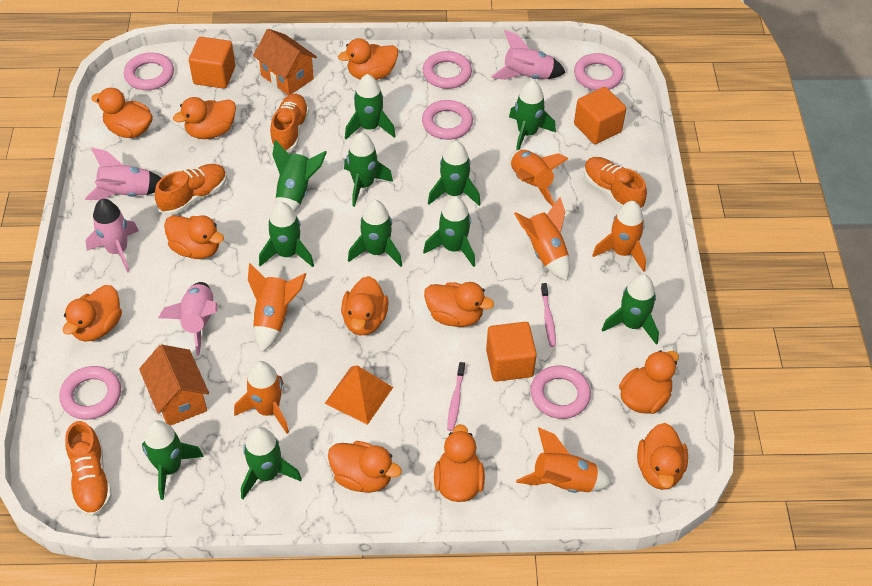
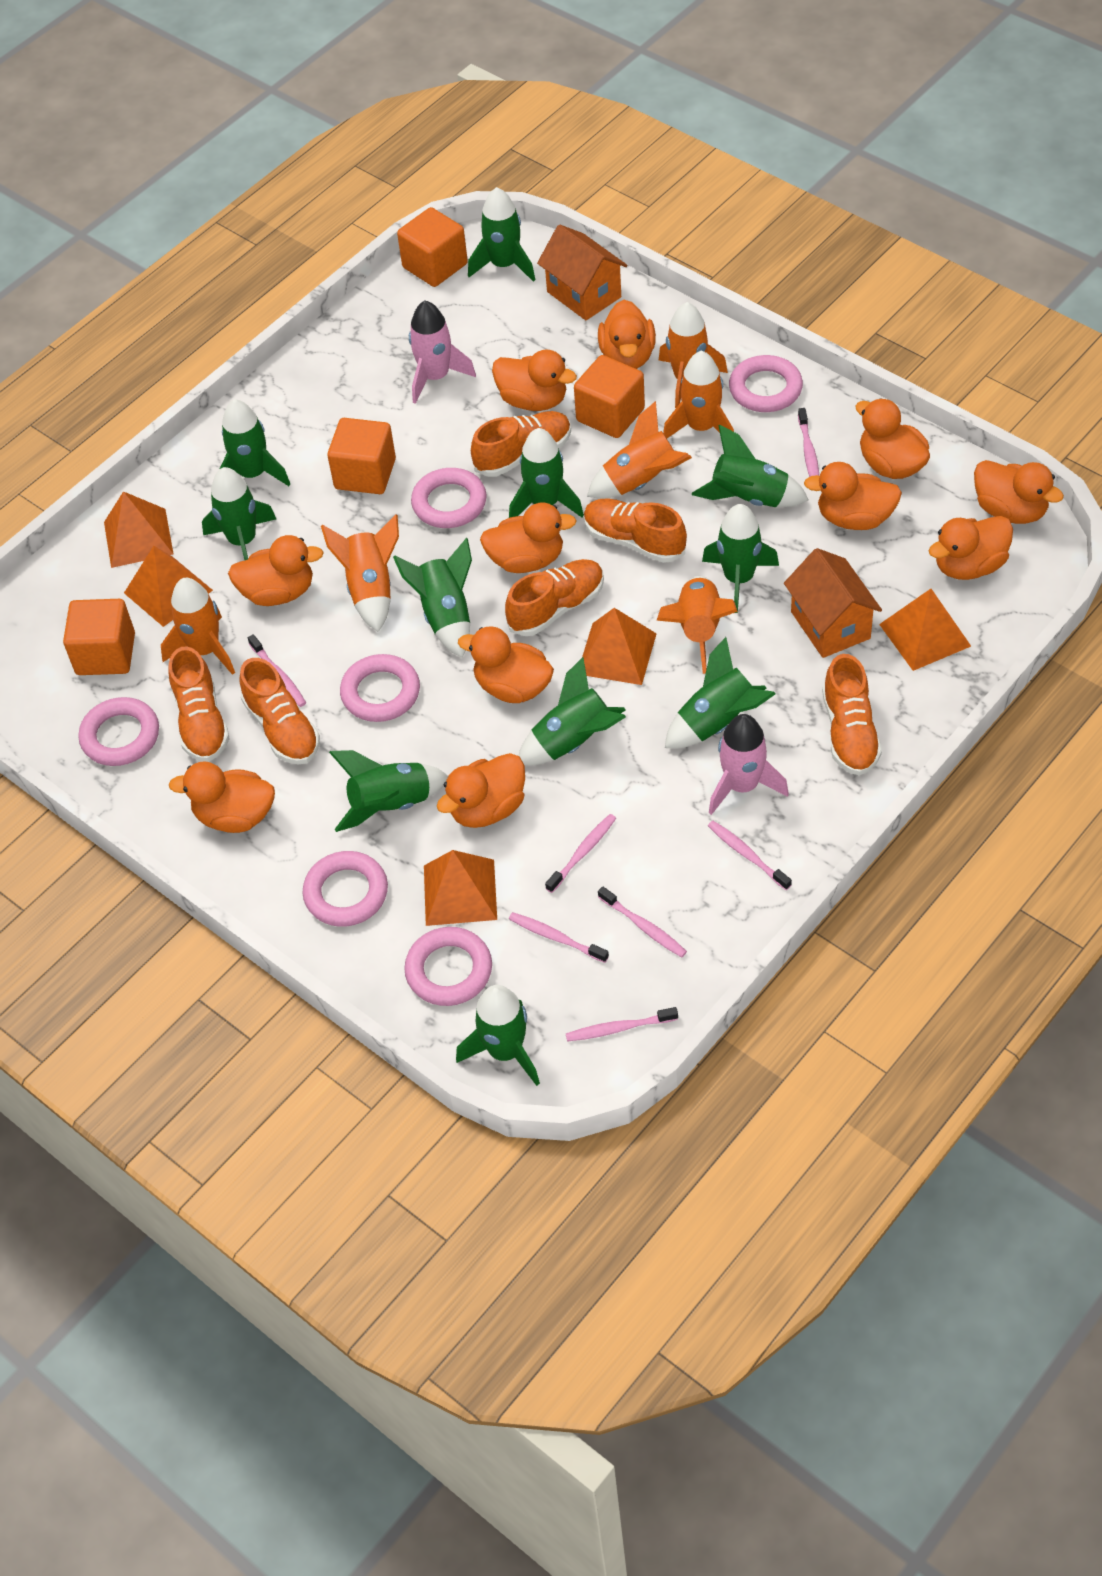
orange cube: 3 -> 4
orange pyramid: 1 -> 5
orange shoe: 4 -> 6
pink rocket: 4 -> 2
pink toothbrush: 2 -> 7

